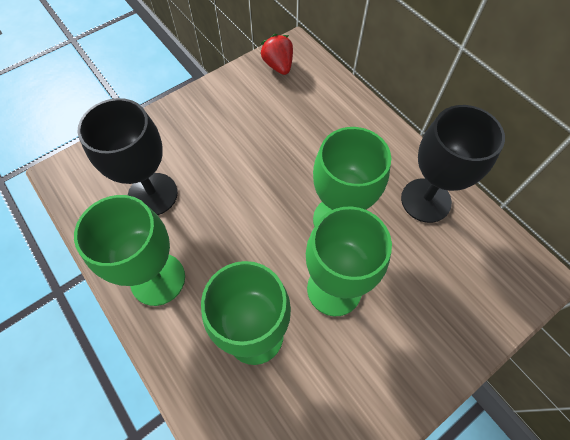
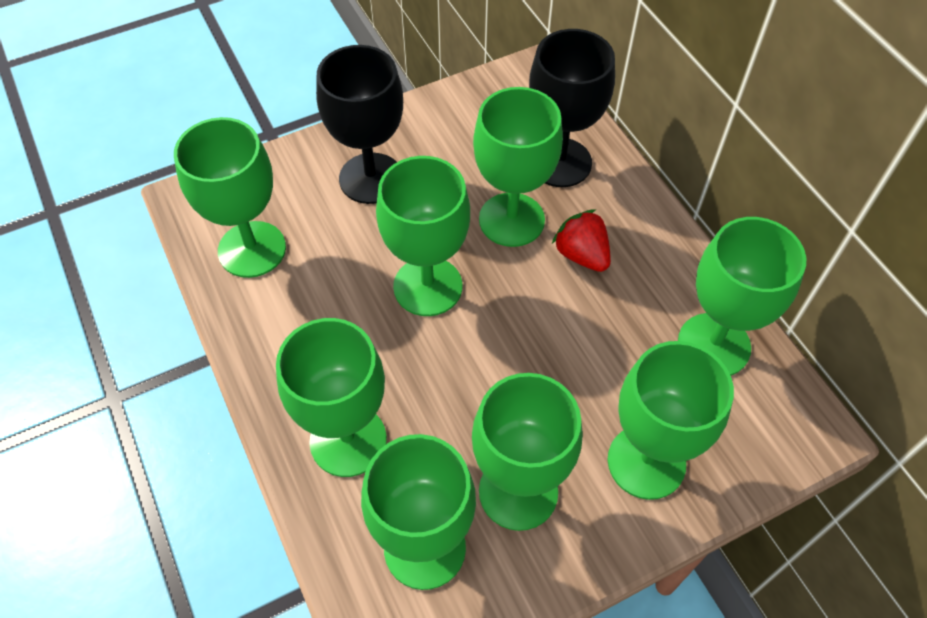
green goblet: 4 -> 8

